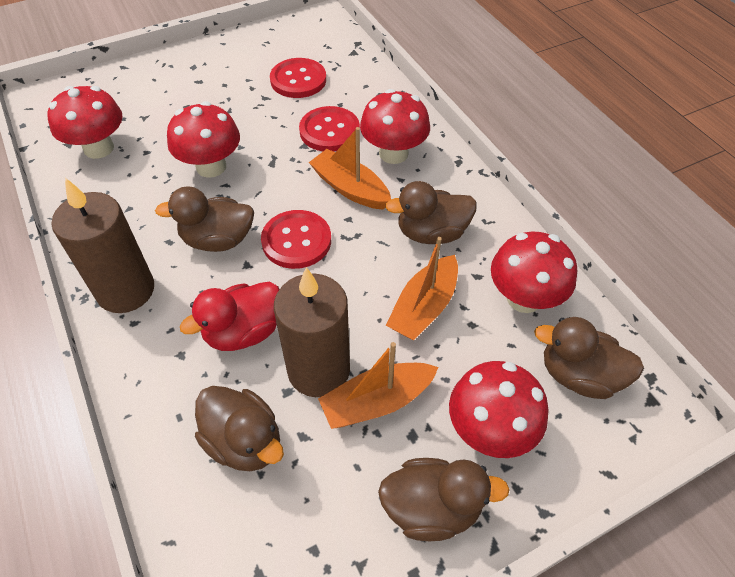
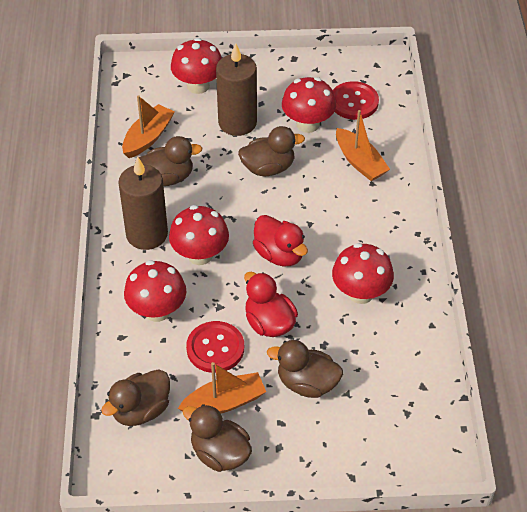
red button: 3 -> 2
red duck: 1 -> 2

